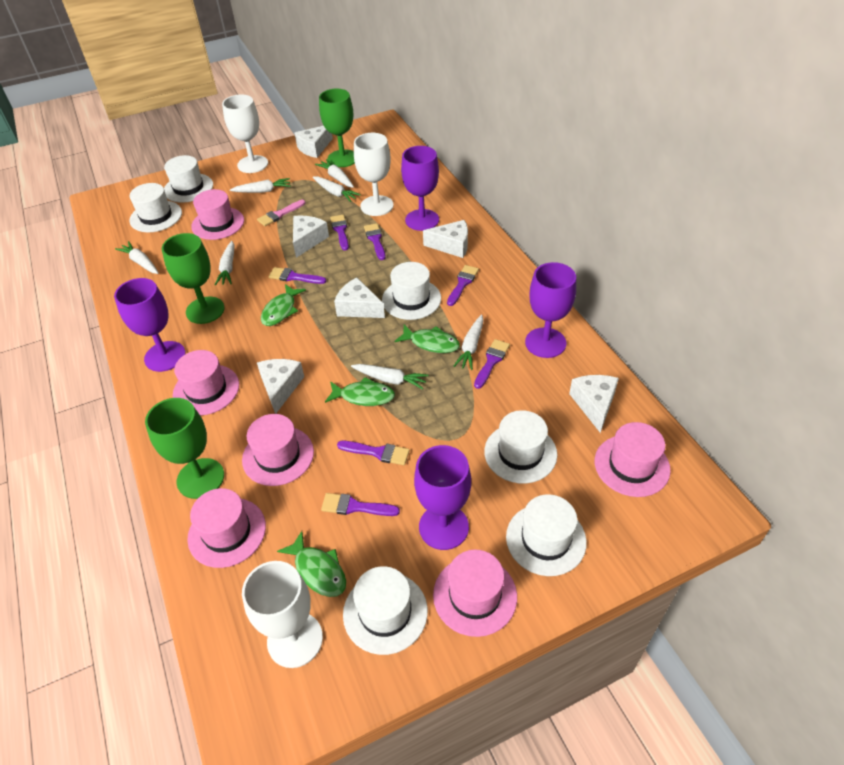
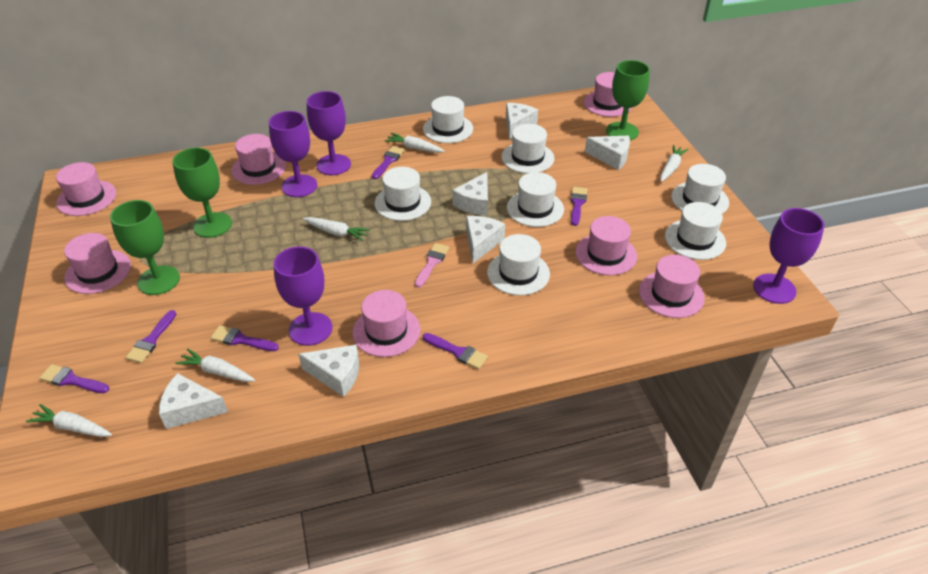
green fish: 4 -> 0
pink hat: 6 -> 7
purple brush: 7 -> 6
white carrot: 7 -> 5
white goblet: 3 -> 0
white hat: 6 -> 7

